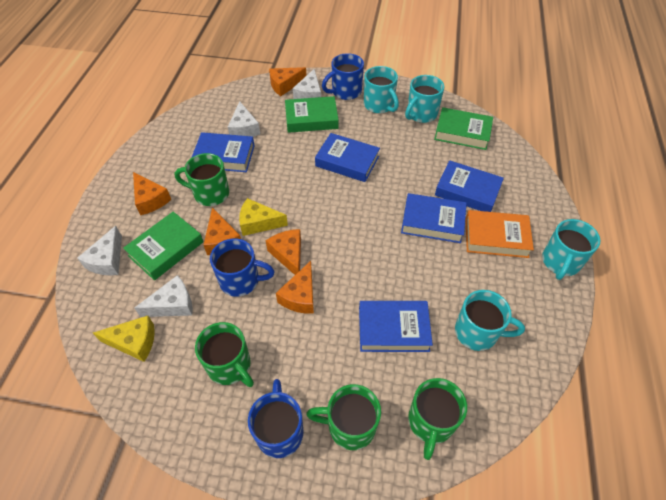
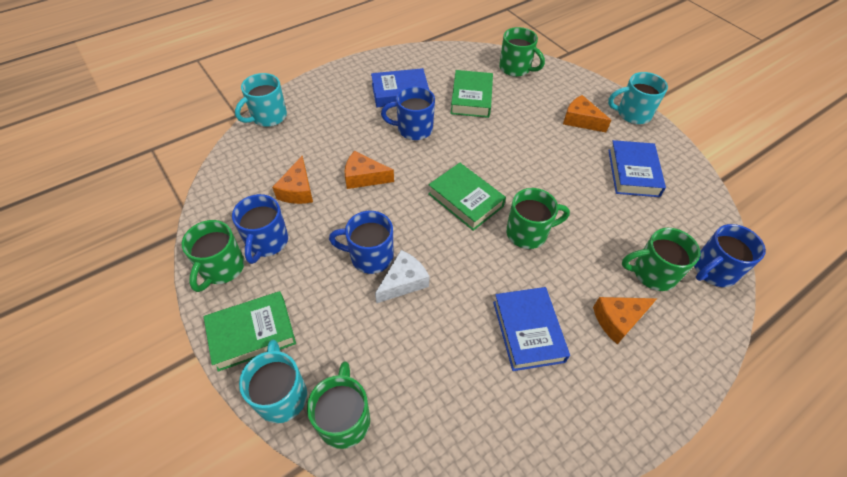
blue book: 5 -> 3
blue mug: 3 -> 4
green mug: 4 -> 5
orange book: 1 -> 0
orange cheese: 5 -> 4
turquoise mug: 4 -> 3
white cheese: 4 -> 1
yellow cheese: 2 -> 0

